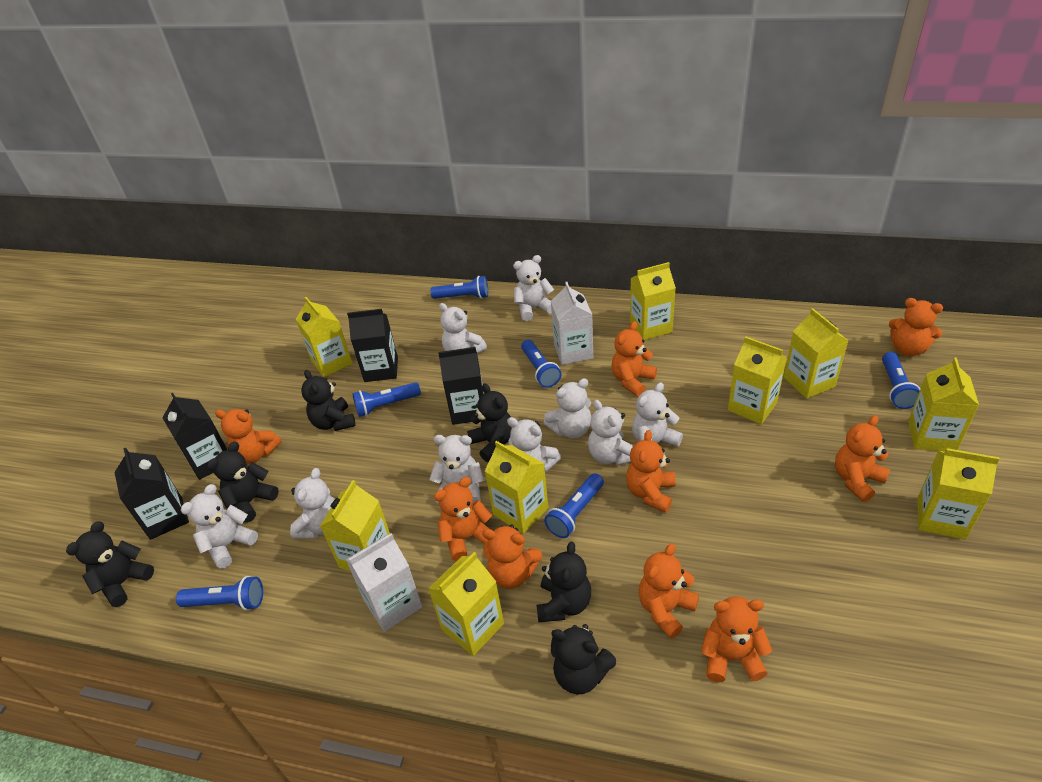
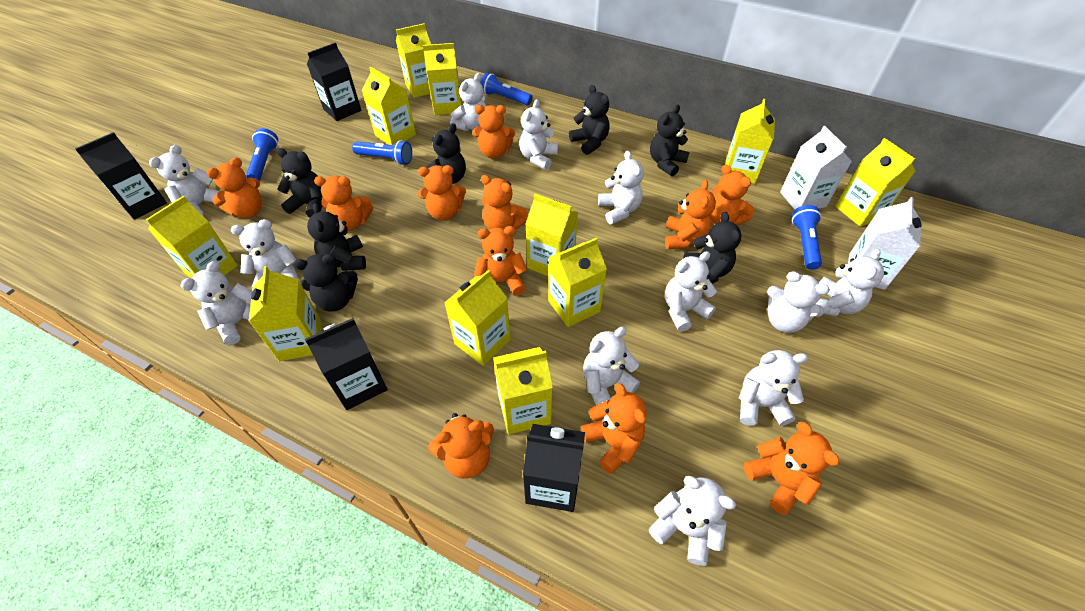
black teddy bear: 6 -> 7
blue flashlight: 6 -> 4
orange teddy bear: 9 -> 11
white teddy bear: 9 -> 12
yellow carton: 9 -> 11

